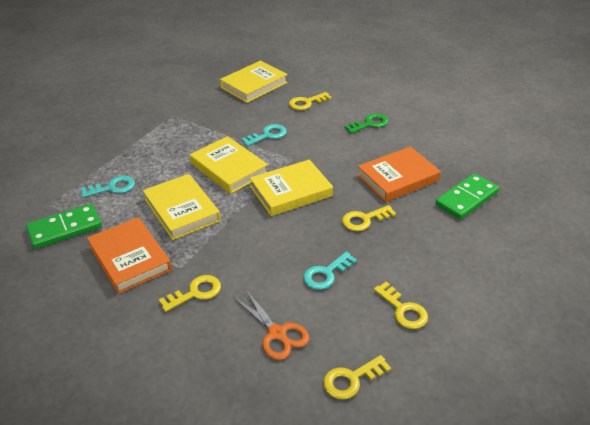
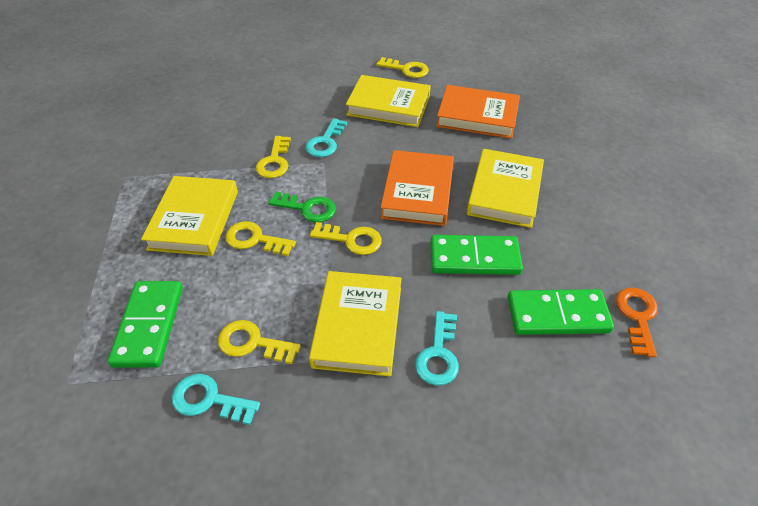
green domino: 2 -> 3
orange key: 0 -> 1
orange scissors: 1 -> 0

